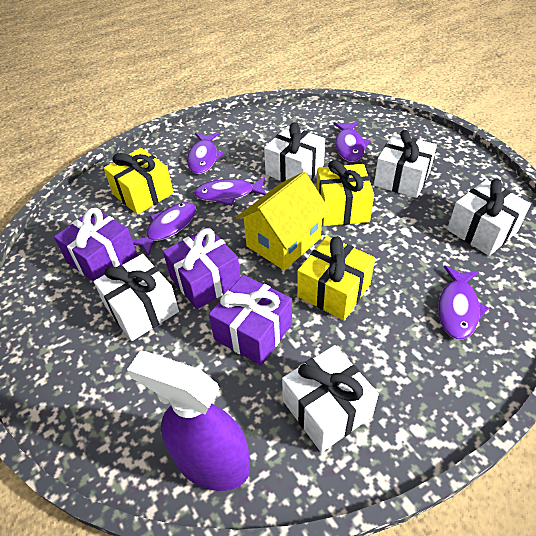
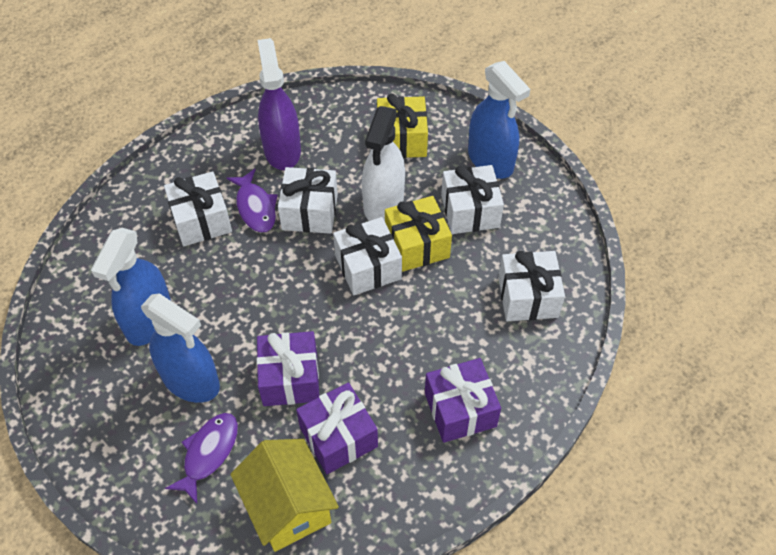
blue spray bottle: 0 -> 3
purple fish: 5 -> 2
white spray bottle: 0 -> 1
yellow gift: 3 -> 2

